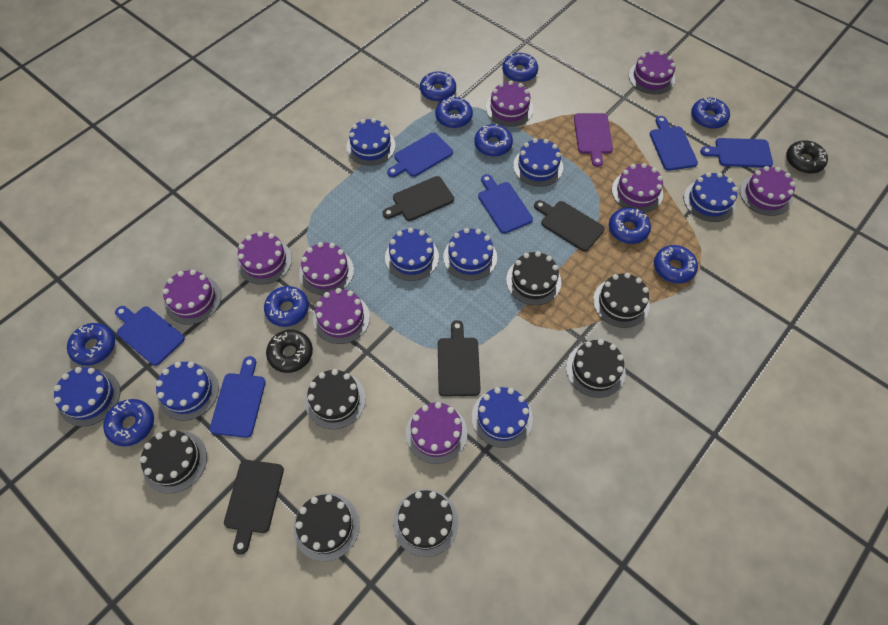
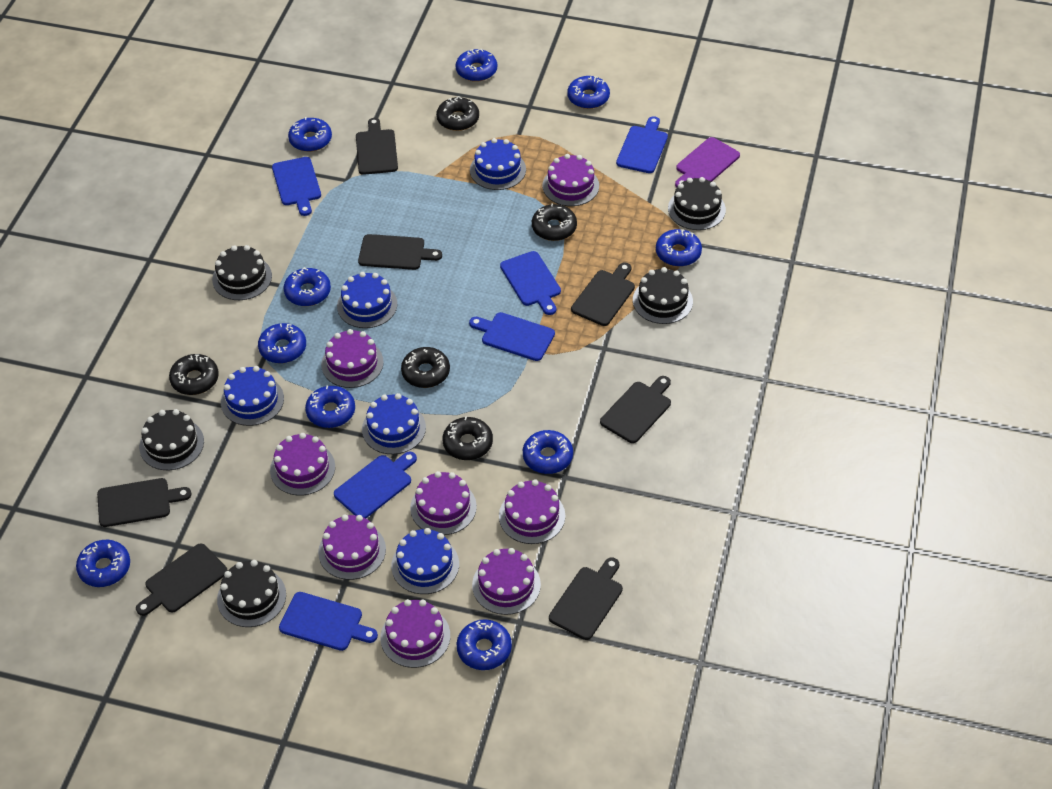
black cake: 7 -> 5
black cutting board: 4 -> 7
black donut: 2 -> 5
blue cake: 8 -> 5
purple cake: 9 -> 8

